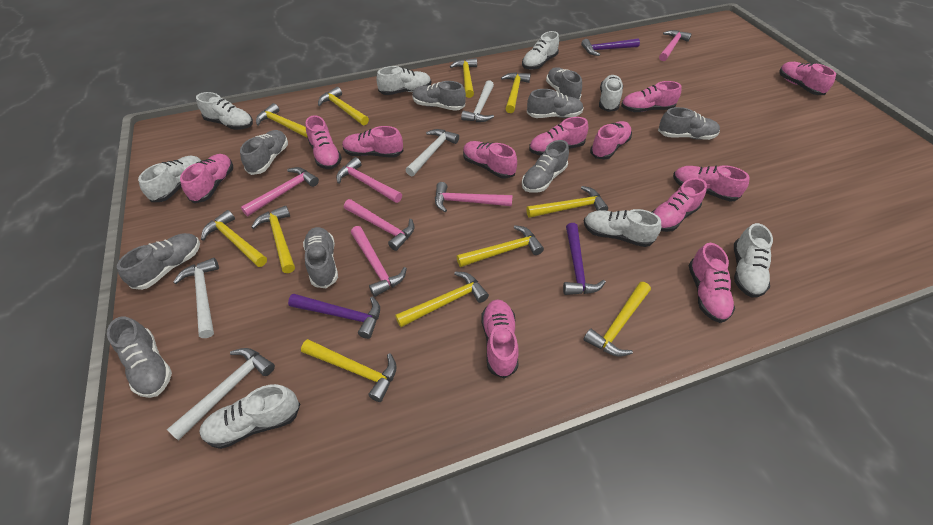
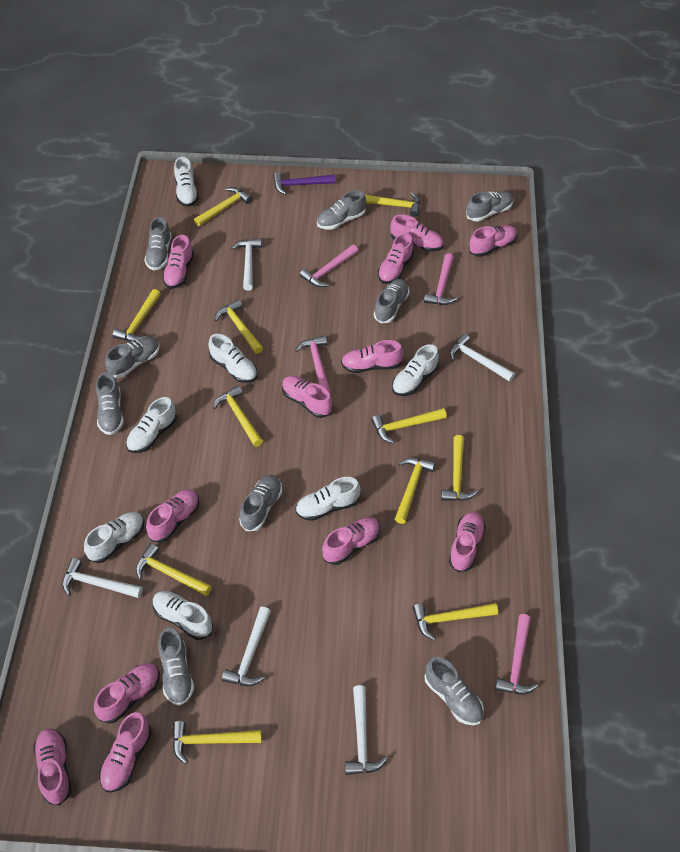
pink hammer: 6 -> 4
purple hammer: 3 -> 1
white hammer: 4 -> 5
white shoe: 8 -> 7

